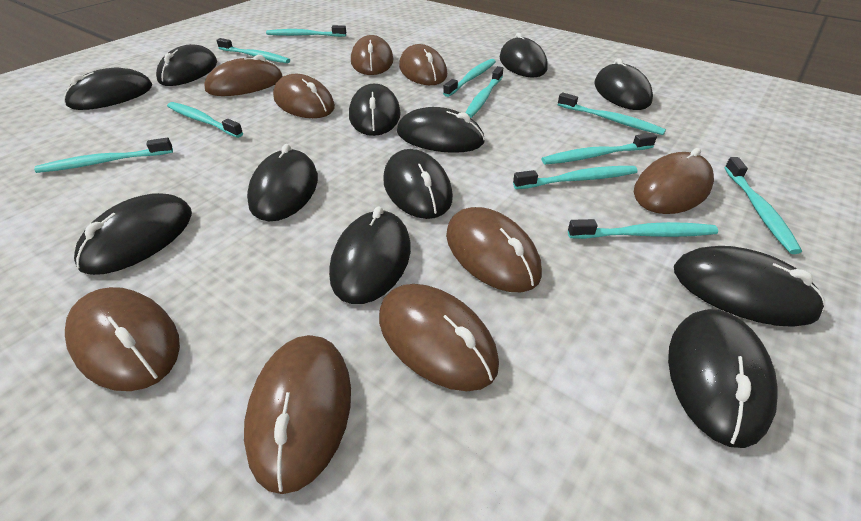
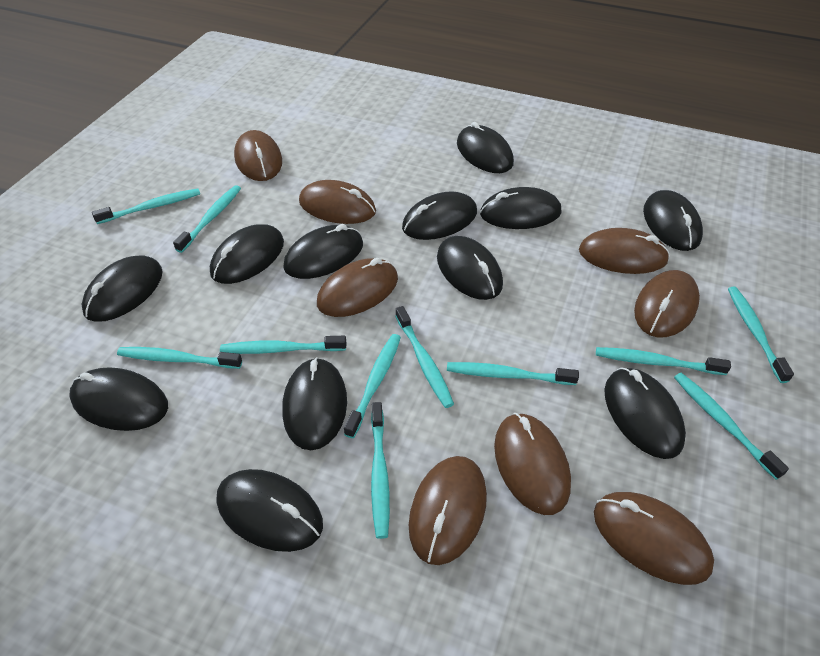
brown mouse: 9 -> 8

